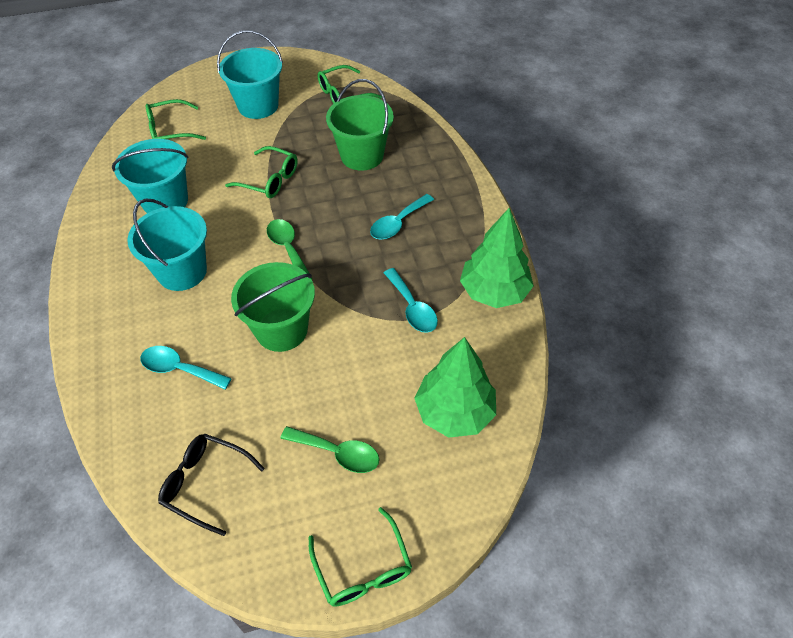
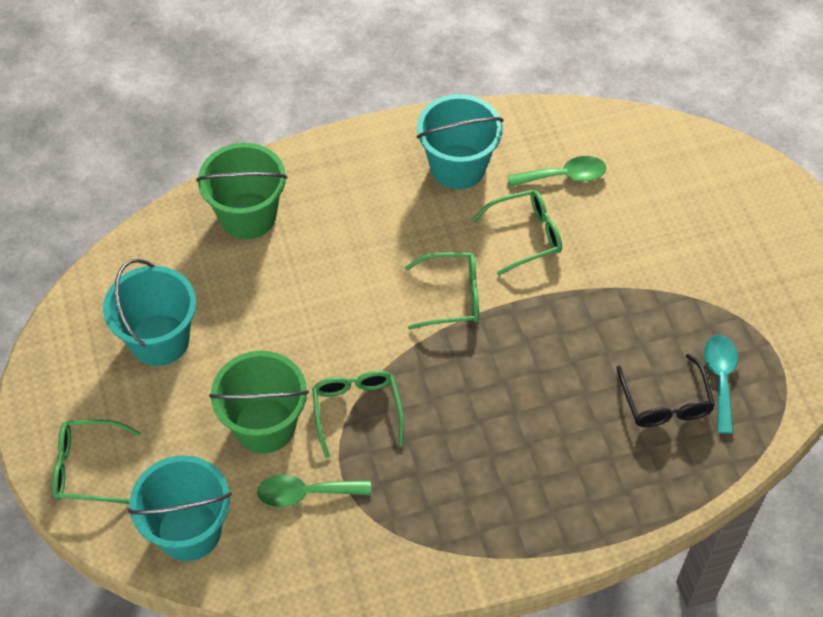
green tree: 2 -> 0
turquoise spoon: 3 -> 1

